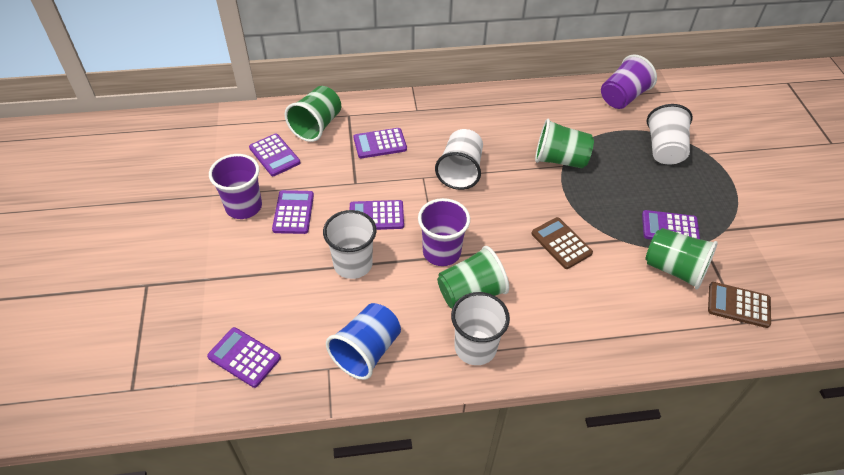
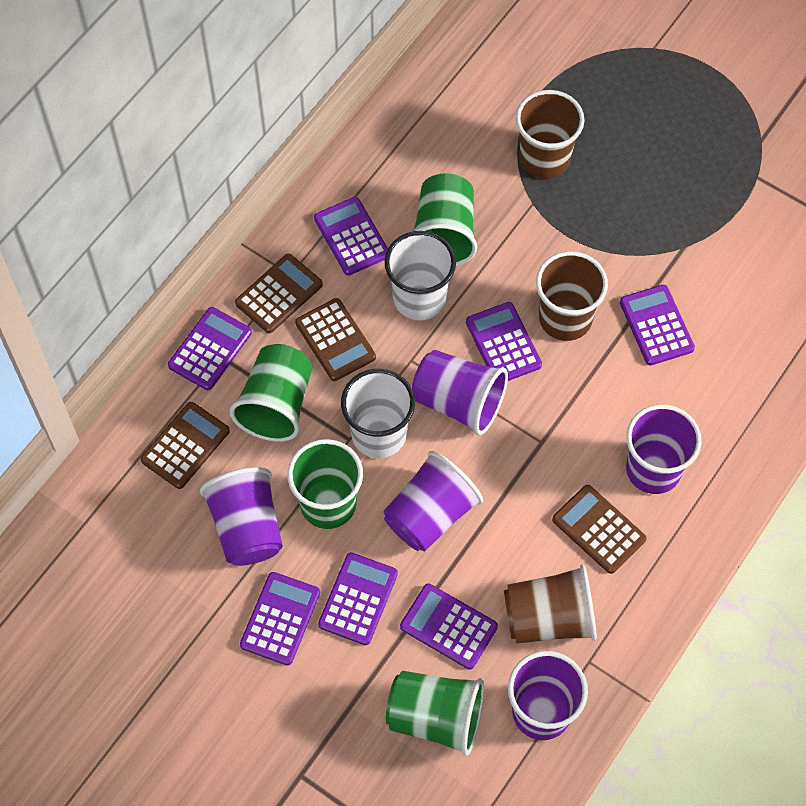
blue cup: 1 -> 0
brown calculator: 2 -> 4
brown cup: 0 -> 3
purple calculator: 6 -> 7
purple cup: 3 -> 5
white cup: 4 -> 2

